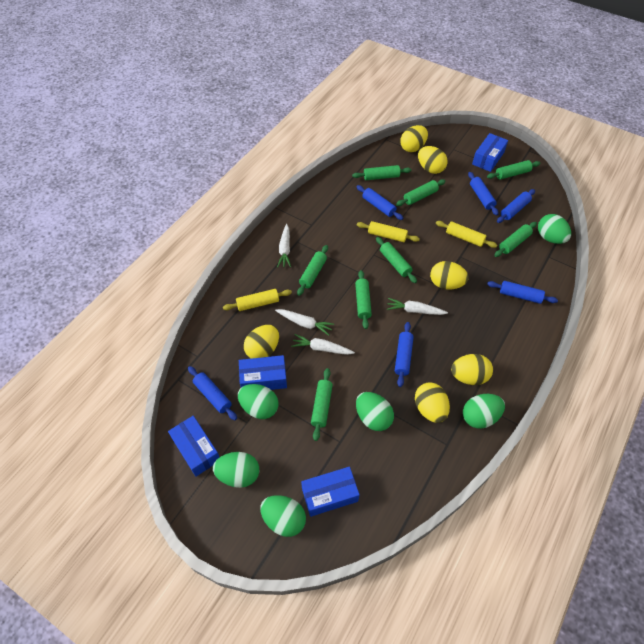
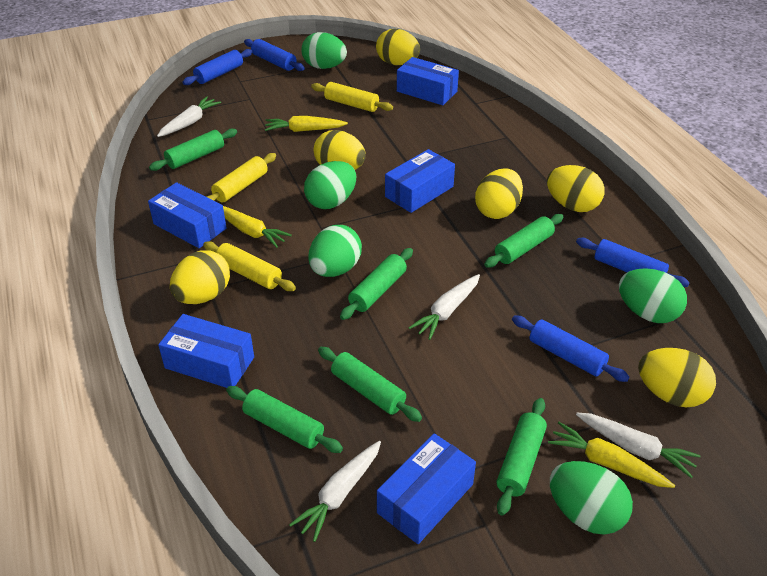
blue box: 4 -> 5
blue rolling pin: 6 -> 4
green egg: 6 -> 5
green rolling pin: 8 -> 6
yellow carrot: 0 -> 3

